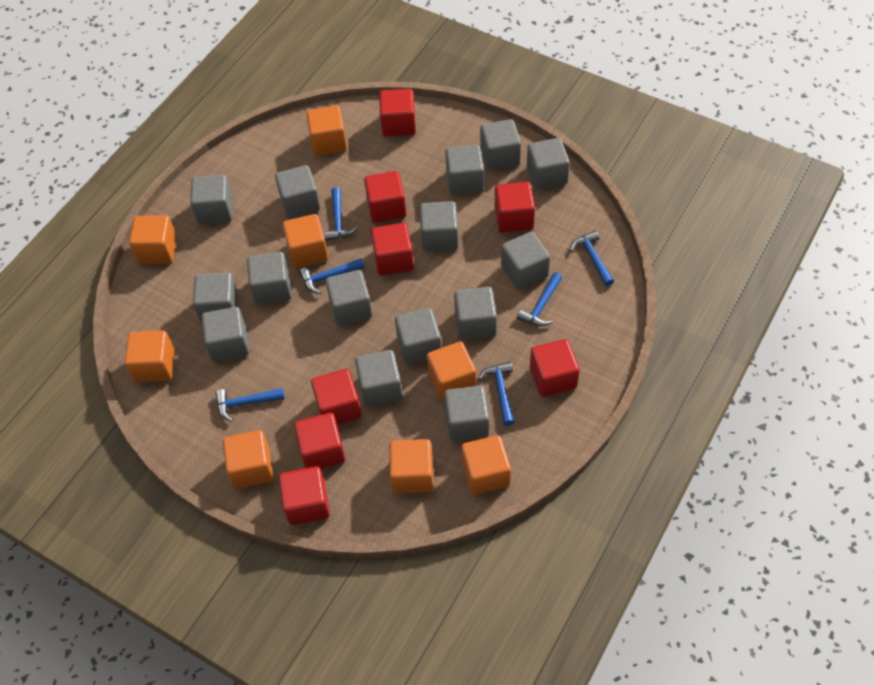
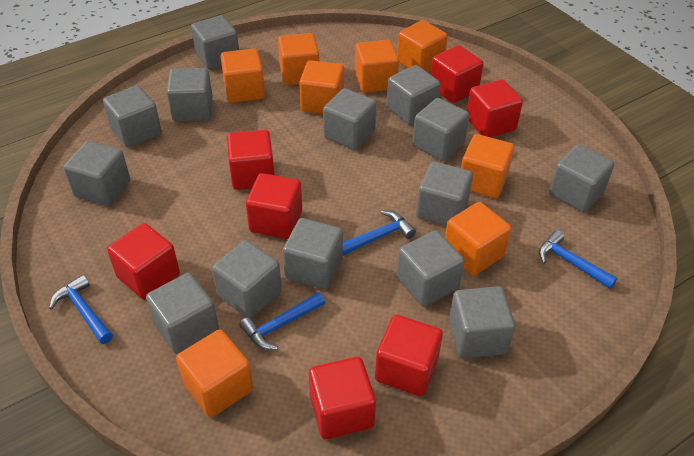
blue hammer: 6 -> 4
grey cube: 15 -> 14
red cube: 8 -> 7

